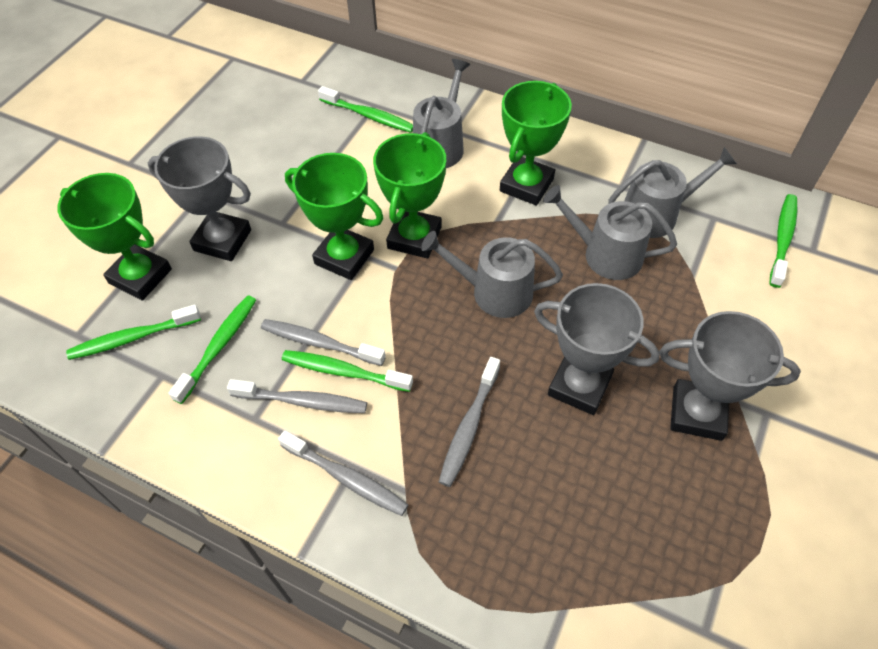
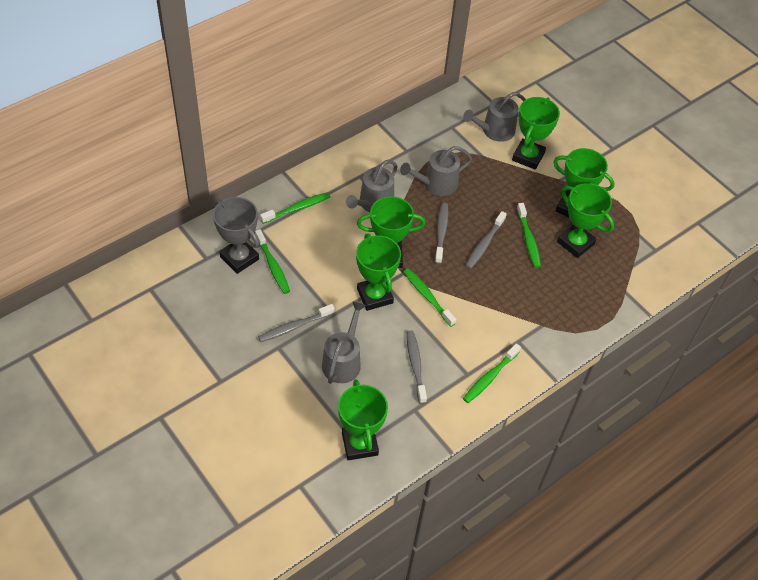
green trophy: 4 -> 6
grey trophy: 3 -> 1

